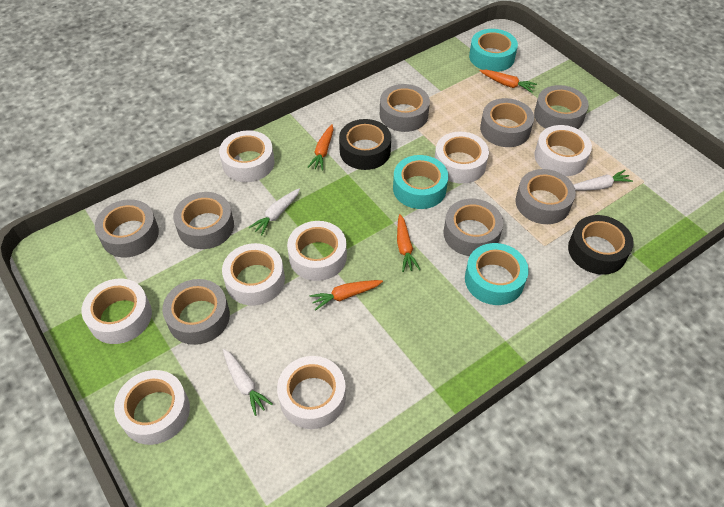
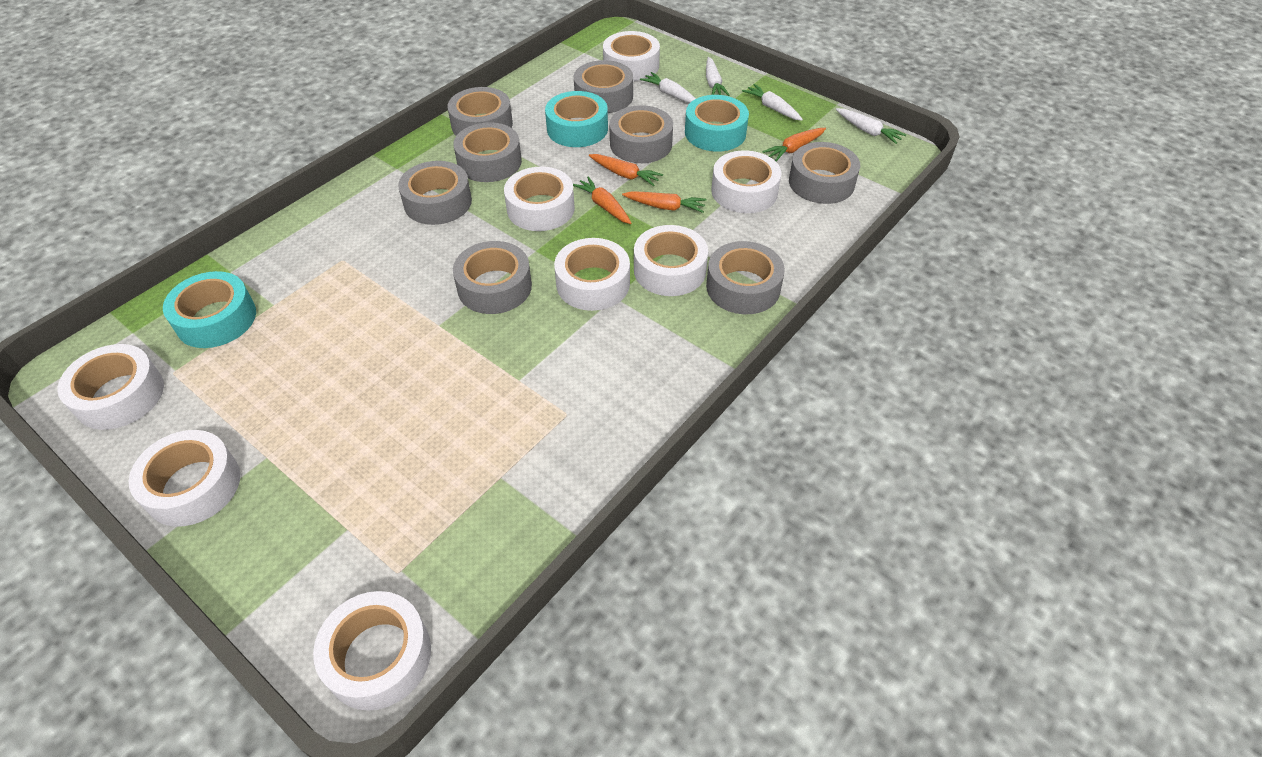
black tape: 2 -> 0
white carrot: 3 -> 4

